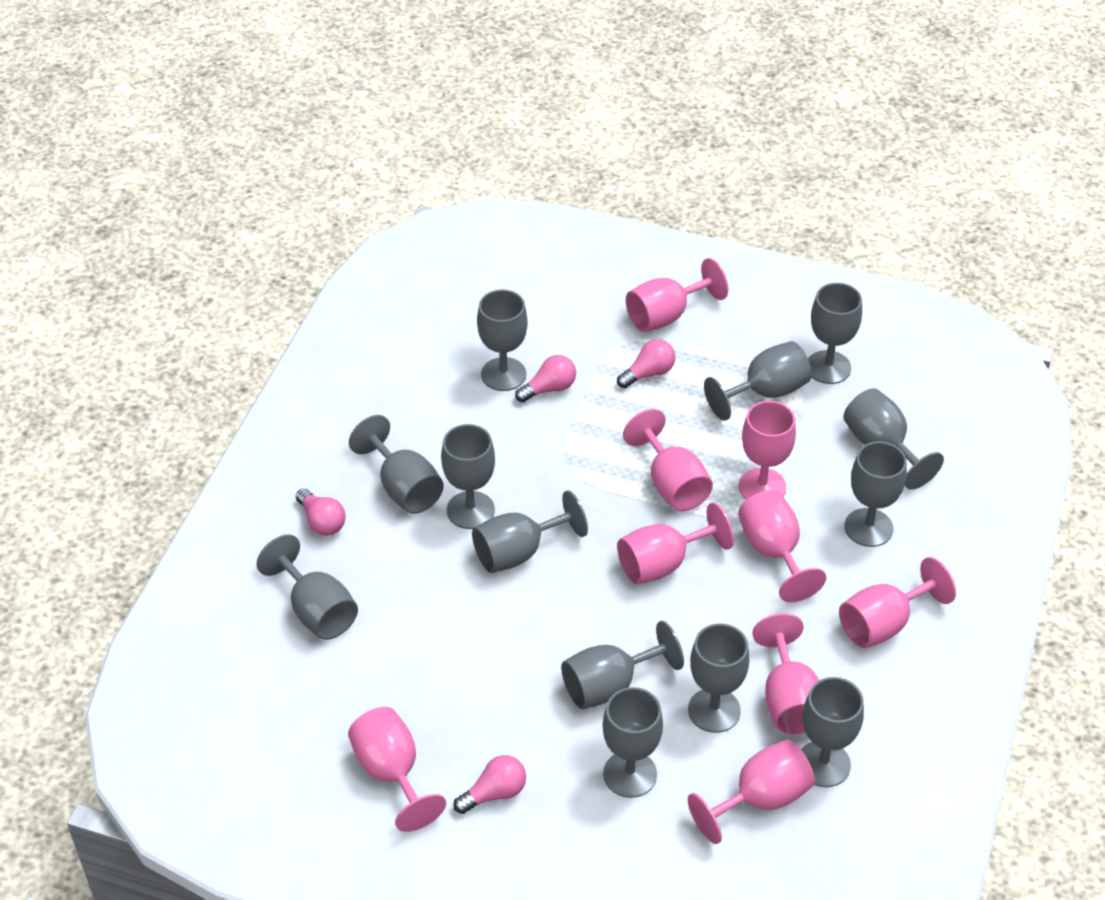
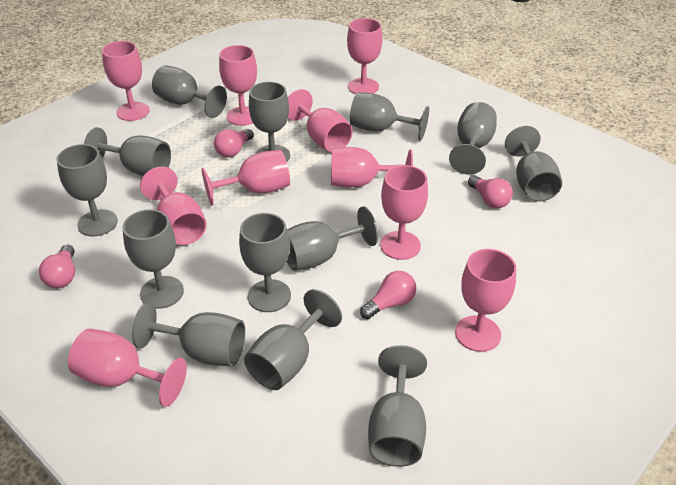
pink goblet: 9 -> 10

